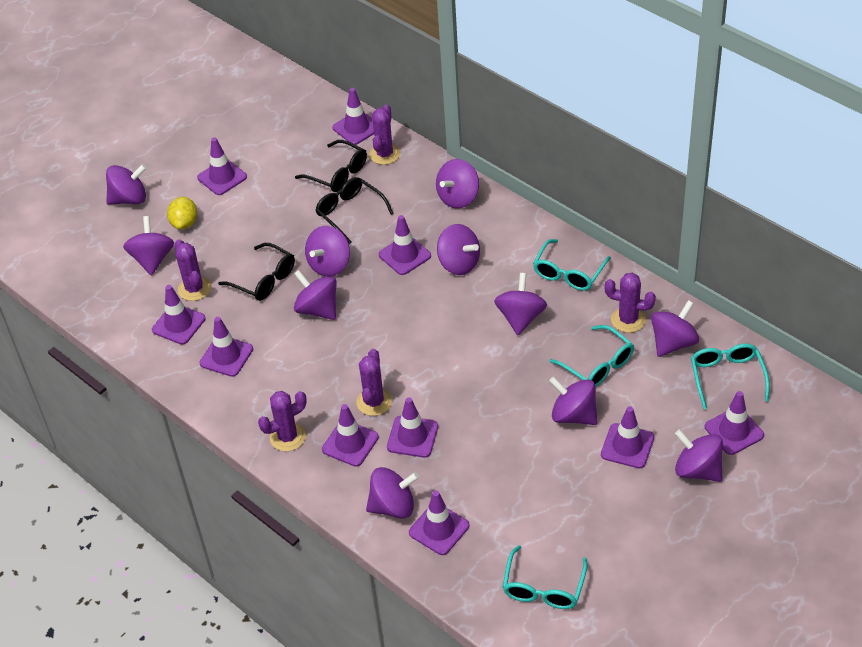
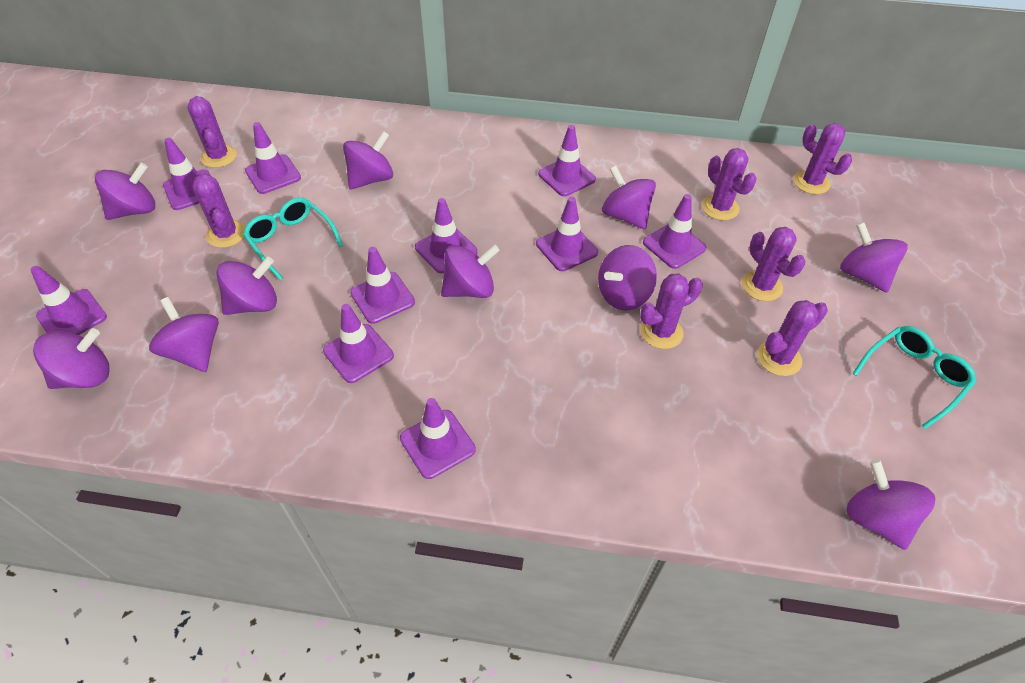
black glasses: 3 -> 0
purple cactus: 5 -> 7
purple spinning top: 11 -> 10
turquoise glasses: 4 -> 2
yellow lemon: 1 -> 0

